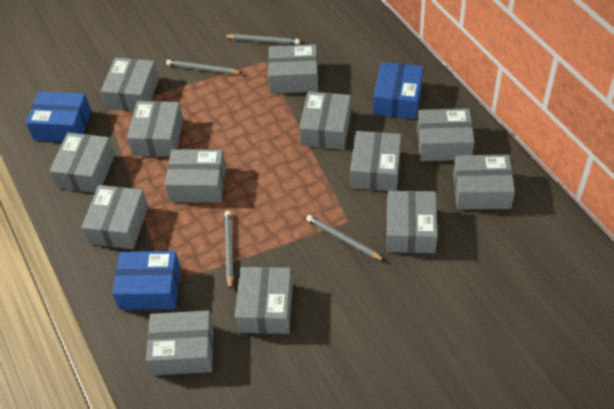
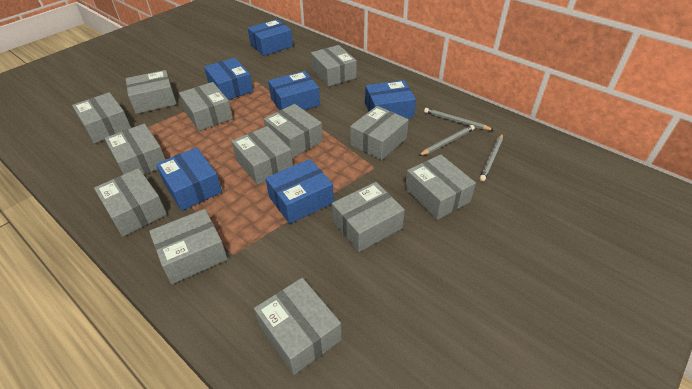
blue box: 3 -> 6
grey pencil: 4 -> 3

